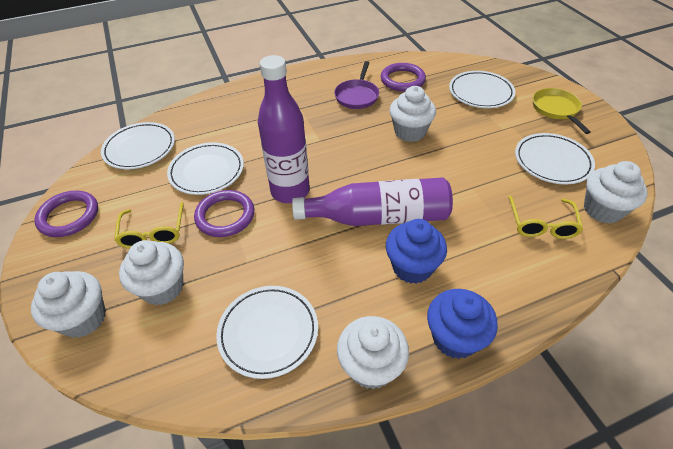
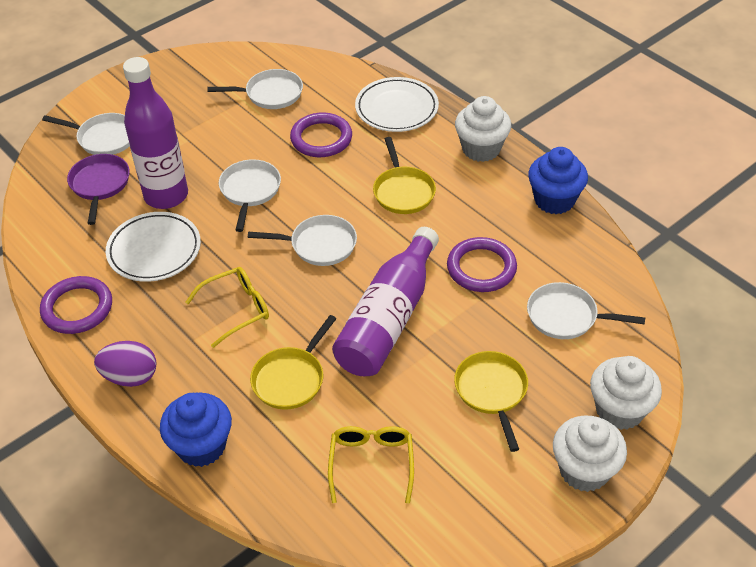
purple egg: 0 -> 1
white cupcake: 5 -> 3
white pan: 0 -> 5
white plate: 5 -> 2
yellow pan: 1 -> 3

